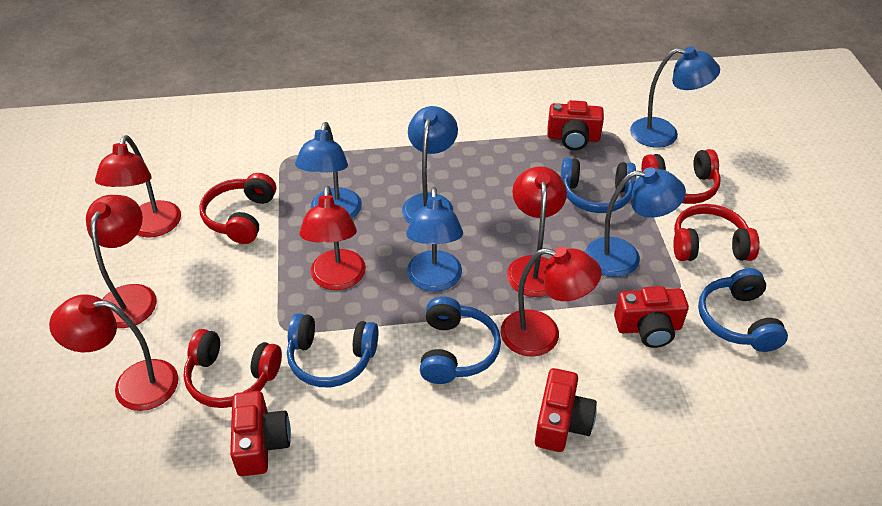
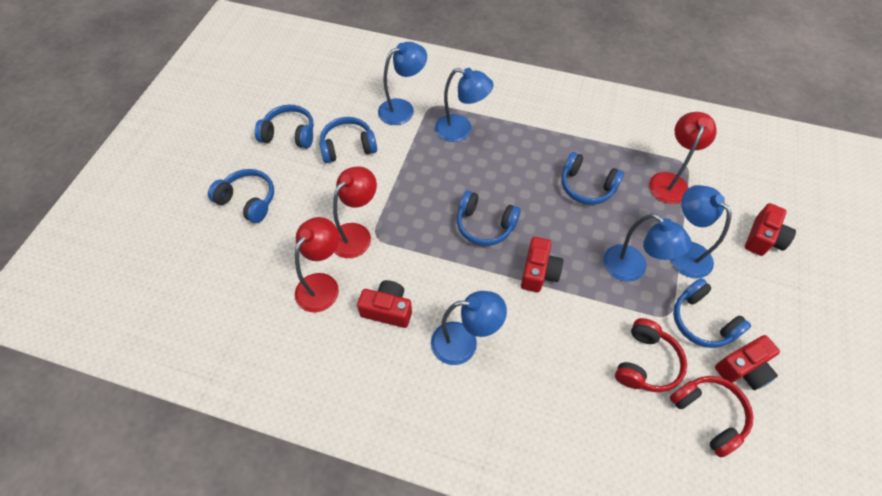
blue headphones: 4 -> 6
red headphones: 4 -> 2
red lamp: 6 -> 3

